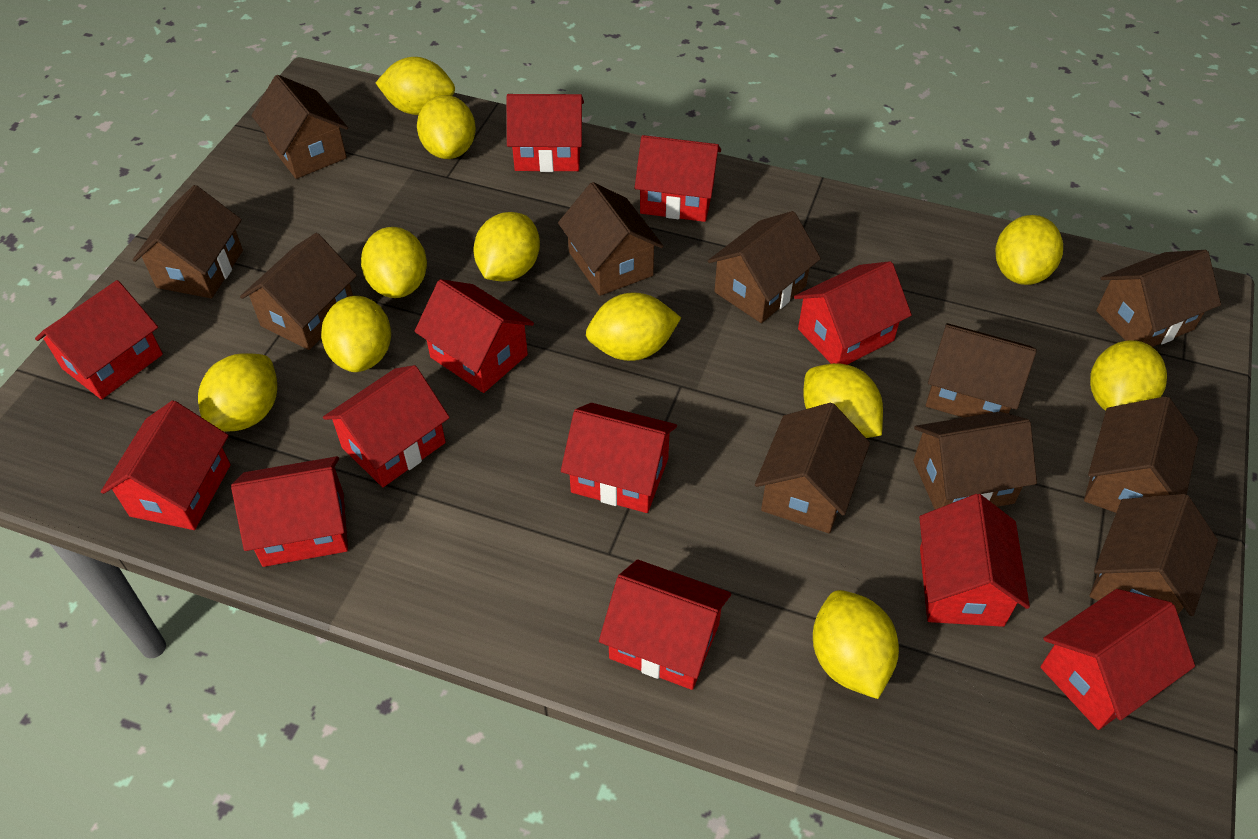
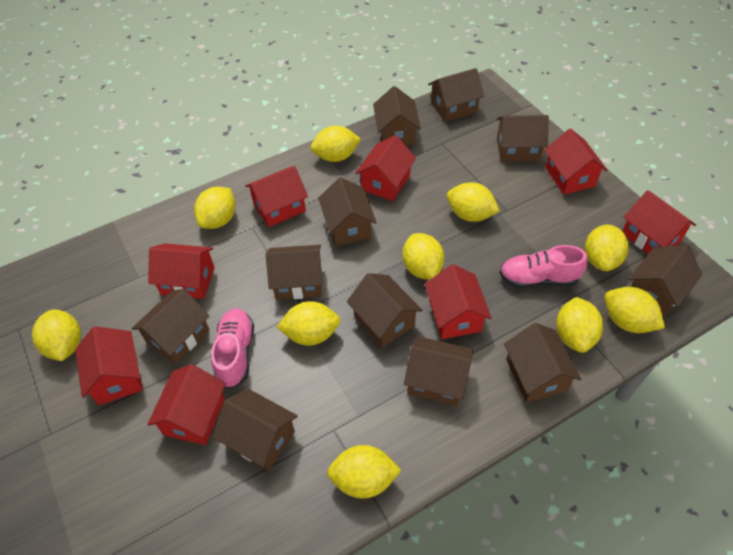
pink shoe: 0 -> 2
red house: 12 -> 8
yellow lemon: 11 -> 10

